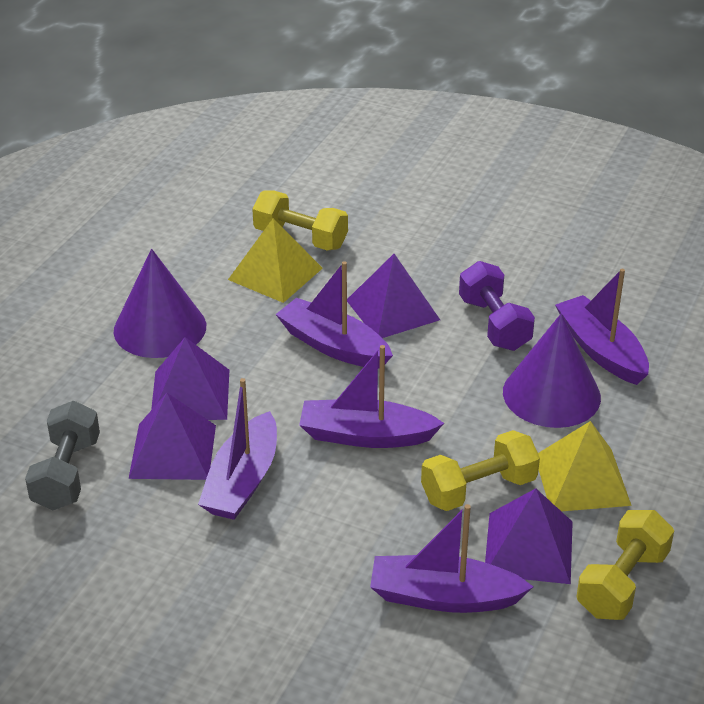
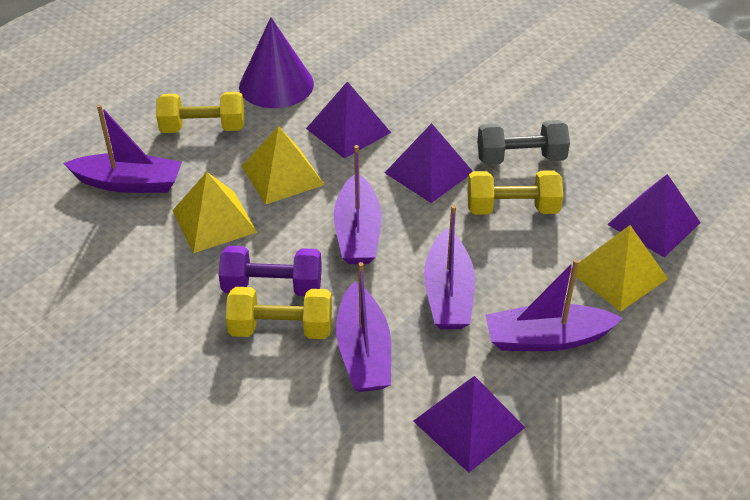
purple cone: 2 -> 1
yellow pyramid: 2 -> 3

